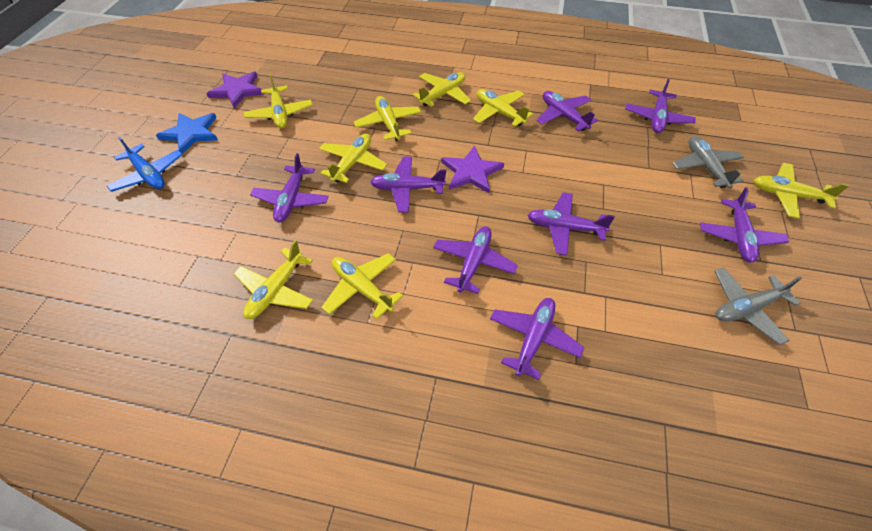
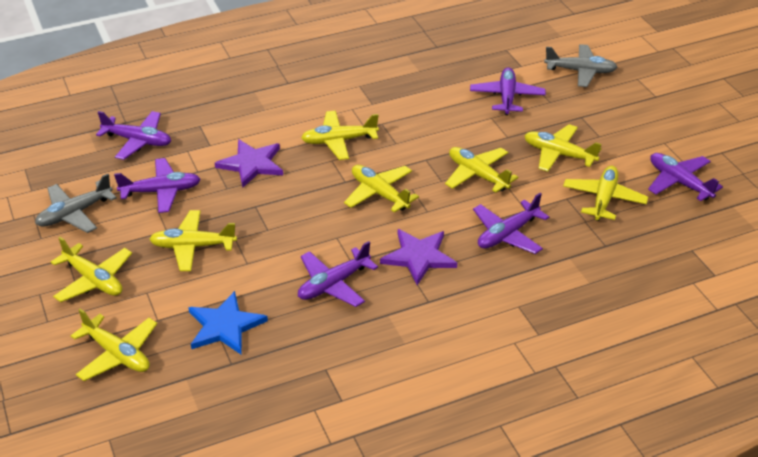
blue plane: 1 -> 0
purple plane: 8 -> 6

